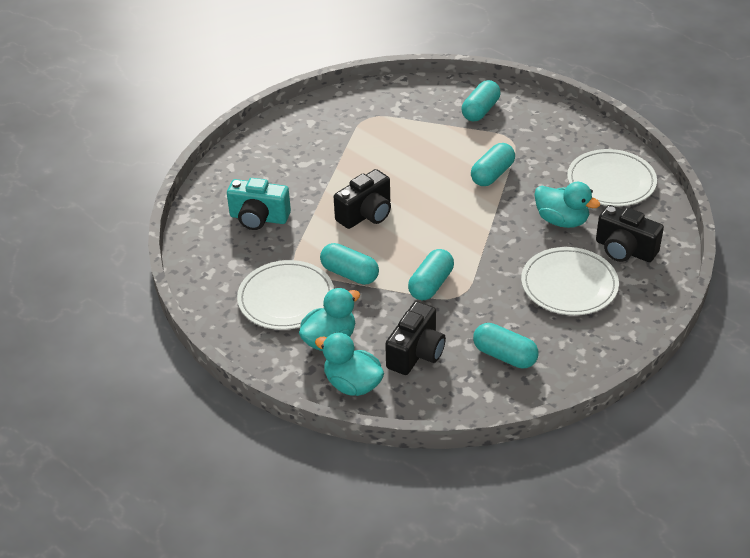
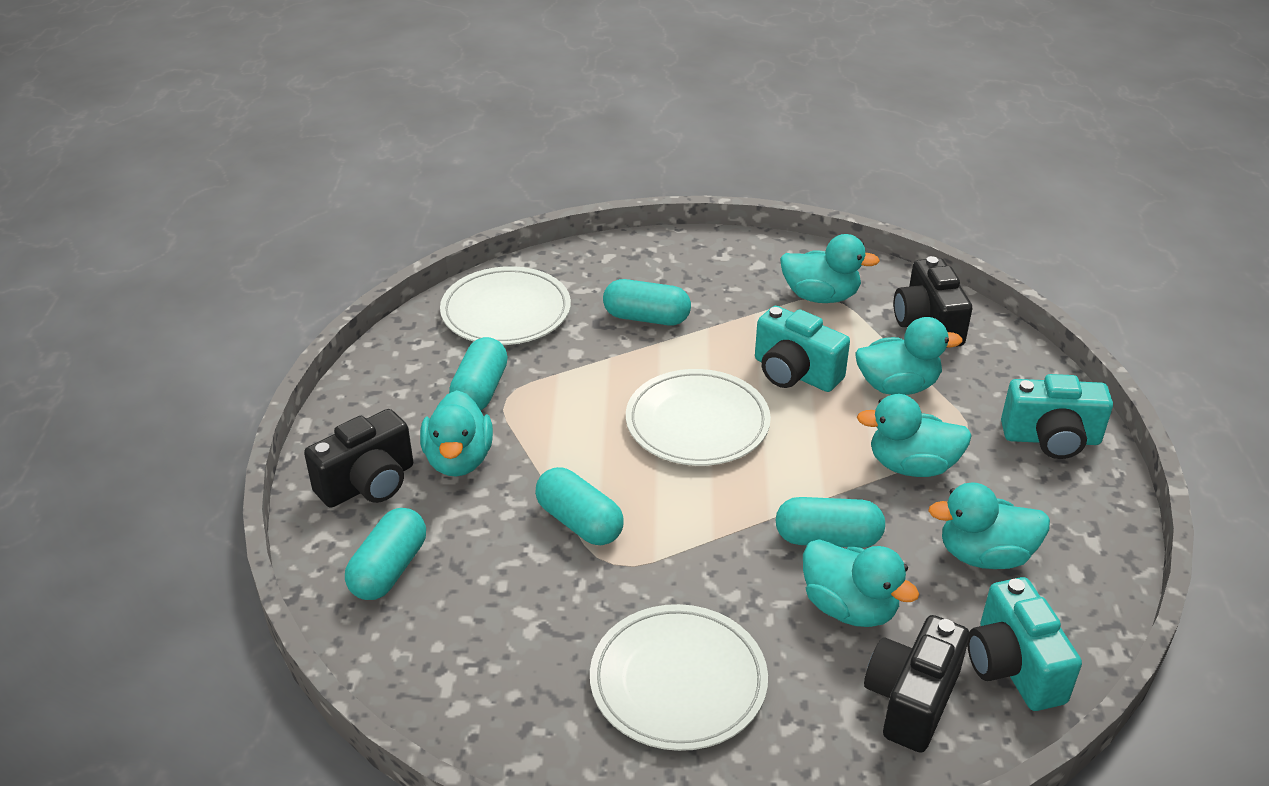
turquoise camera: 1 -> 3
turquoise duck: 3 -> 6

